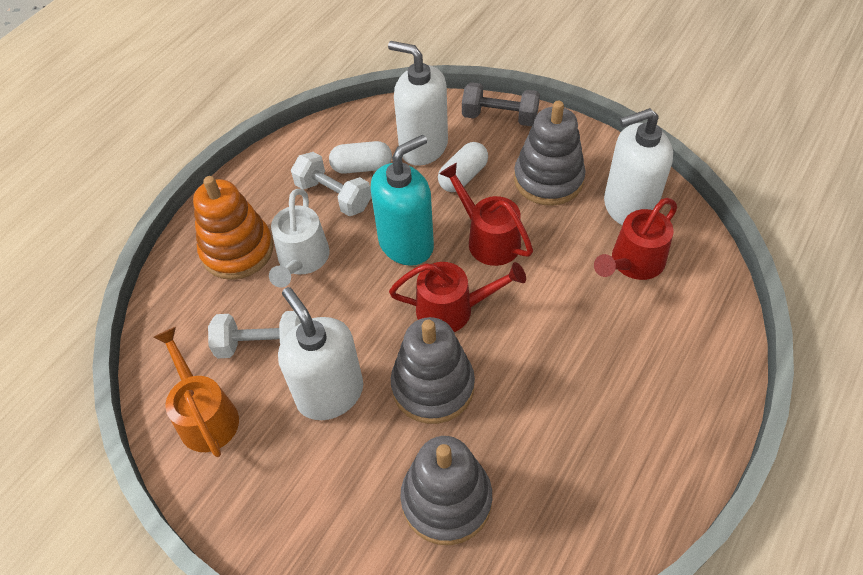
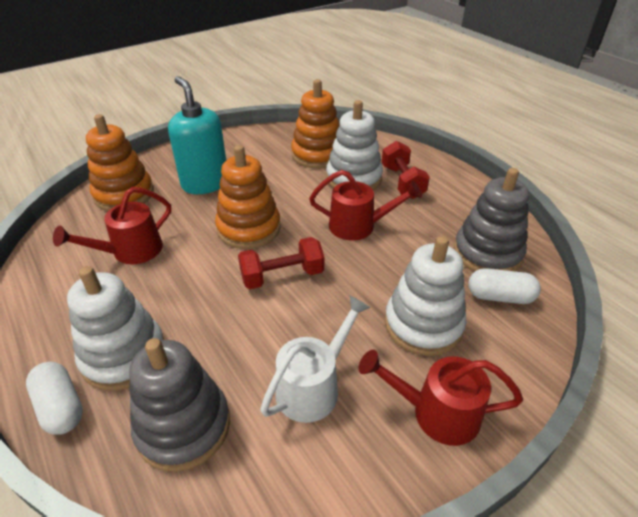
grey dumbbell: 1 -> 0
grey stacking toy: 3 -> 2
orange stacking toy: 1 -> 3
orange watering can: 1 -> 0
red dumbbell: 0 -> 2
white dumbbell: 2 -> 0
white soap dispenser: 3 -> 0
white stacking toy: 0 -> 3

